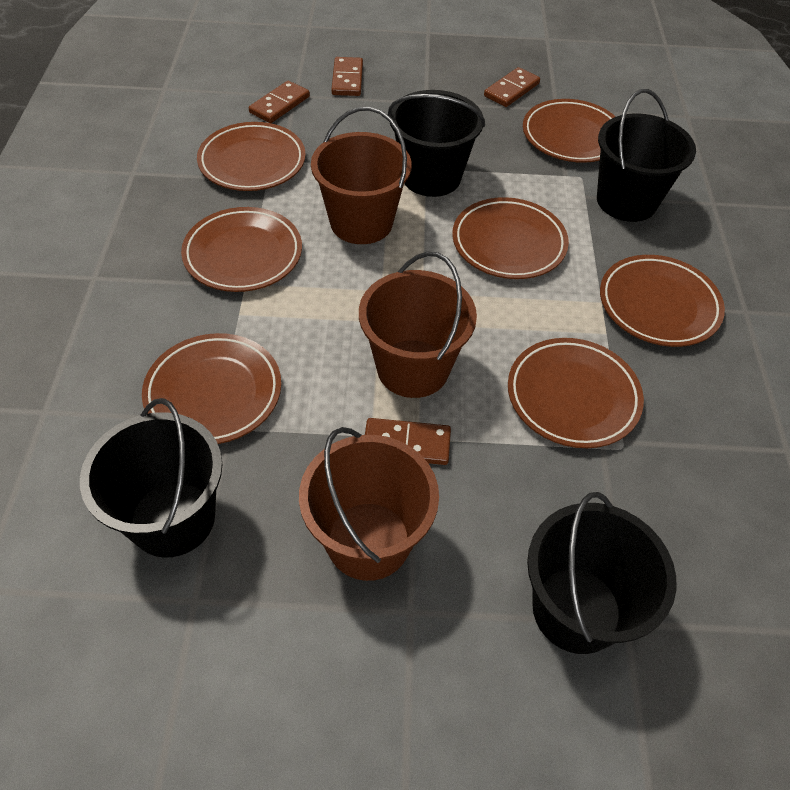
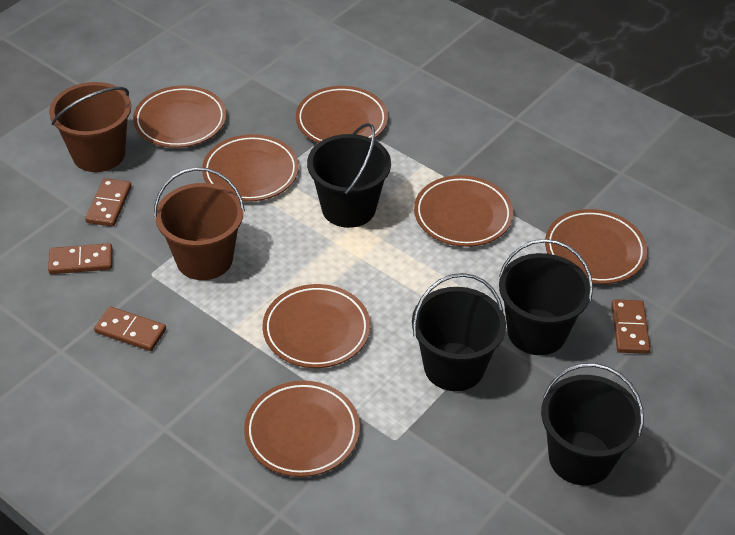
brown bucket: 3 -> 2

